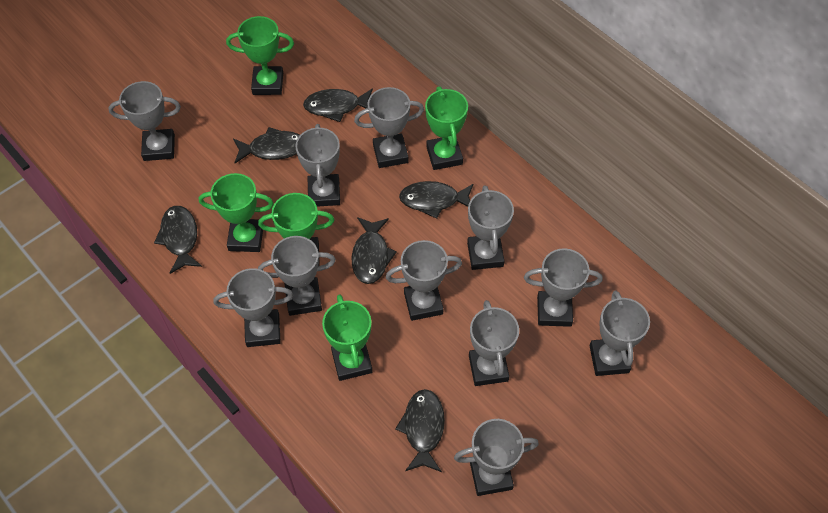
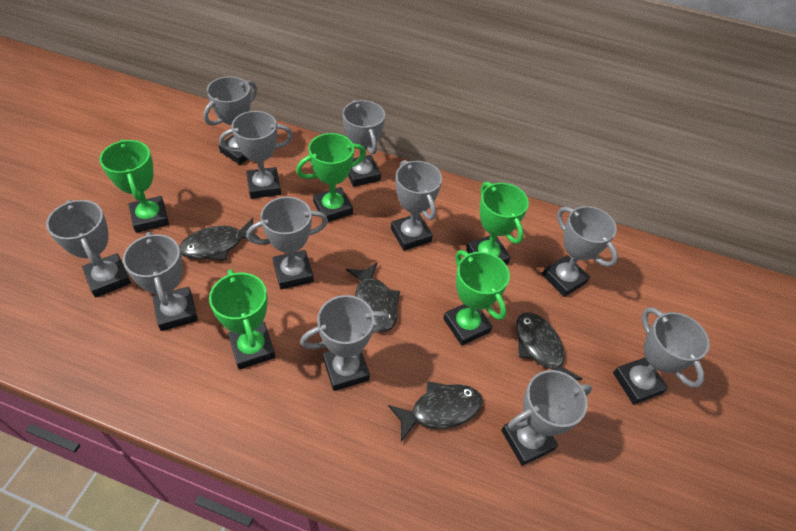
black fish: 6 -> 4

